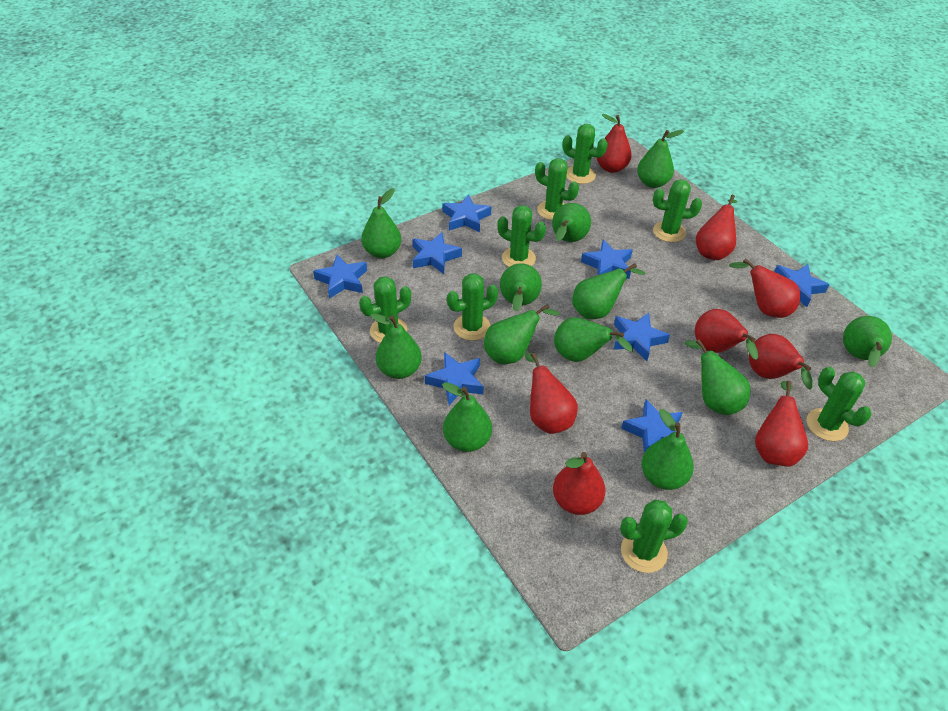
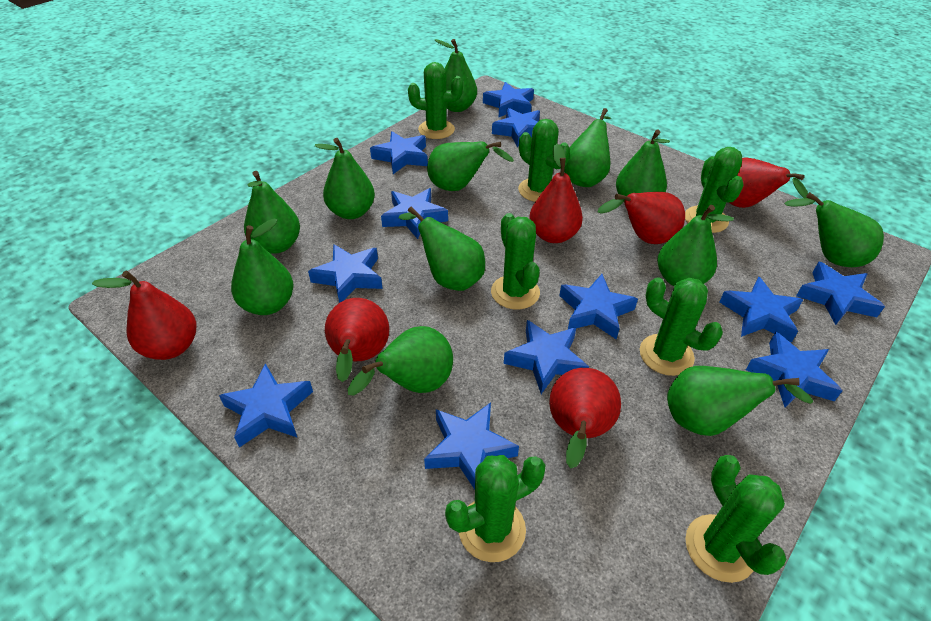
blue star: 8 -> 12
green cactus: 8 -> 7
red pear: 8 -> 6

